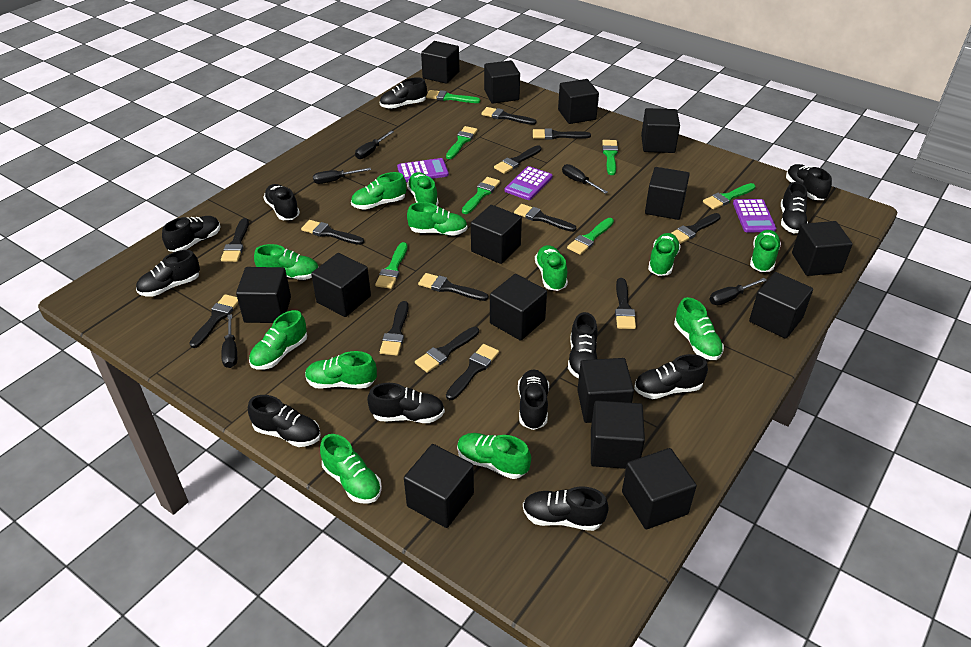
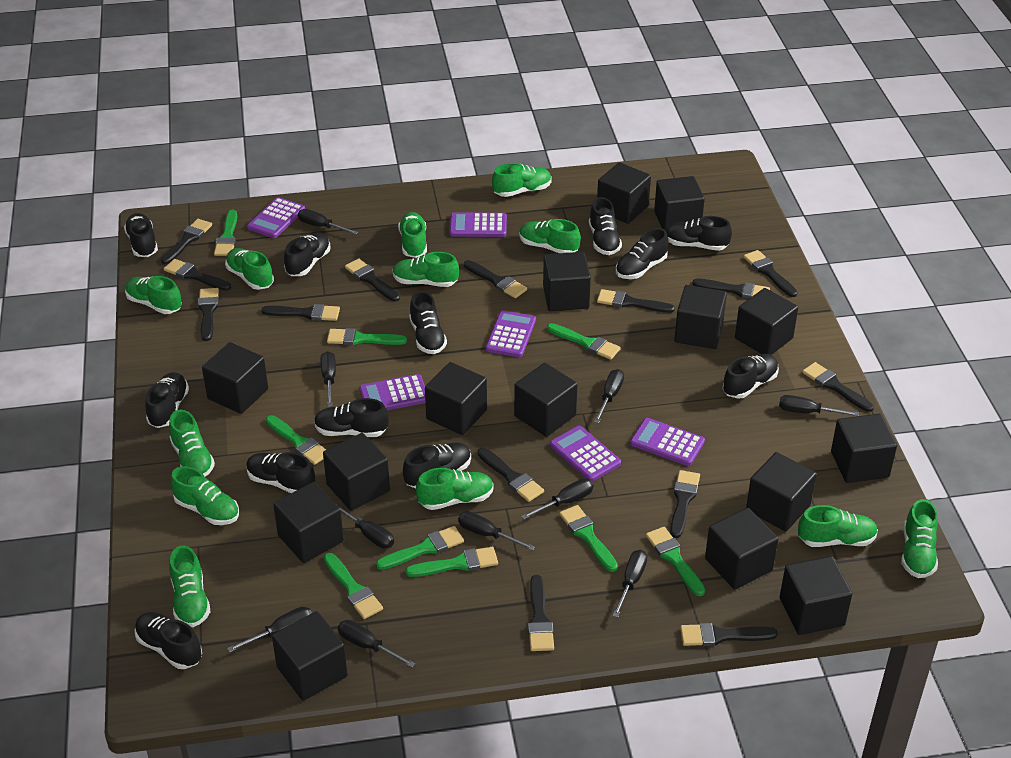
black brush: 13 -> 14
black screwdriver: 5 -> 10
green brush: 7 -> 9
purple calculator: 3 -> 6

